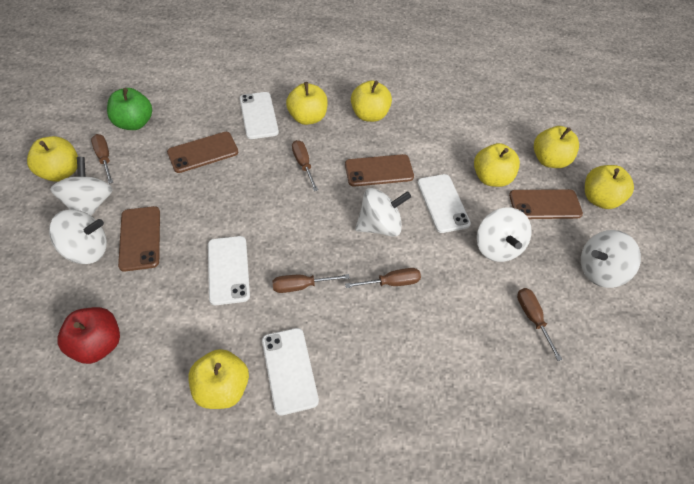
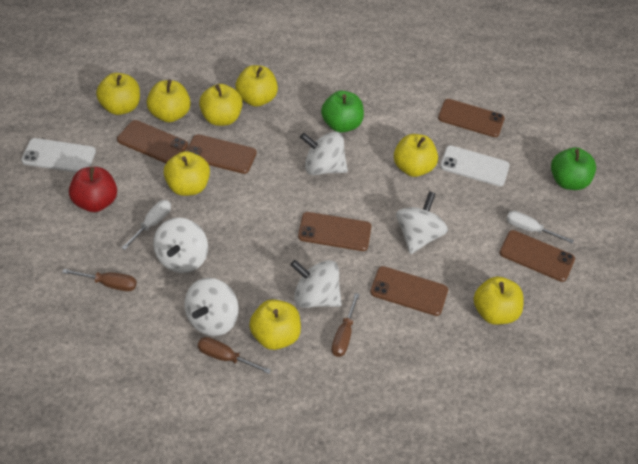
brown phone: 4 -> 6
brown screwdriver: 5 -> 3
green apple: 1 -> 2
white phone: 4 -> 2
white screwdriver: 0 -> 2
yellow apple: 7 -> 8

